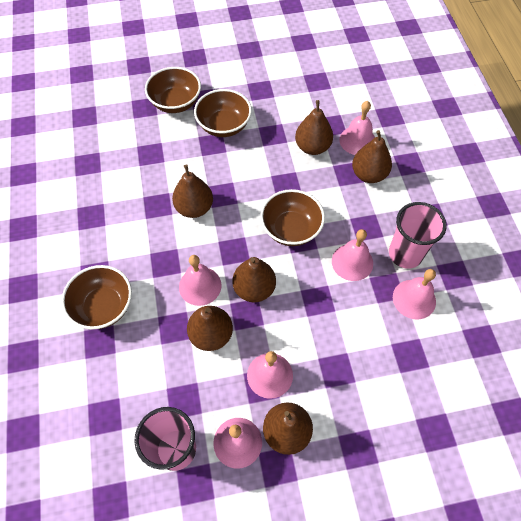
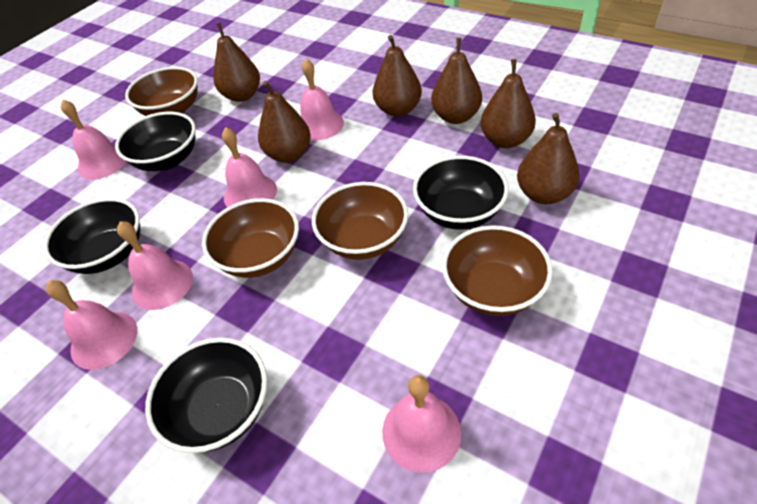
black bowl: 0 -> 4
pink cup: 2 -> 0

